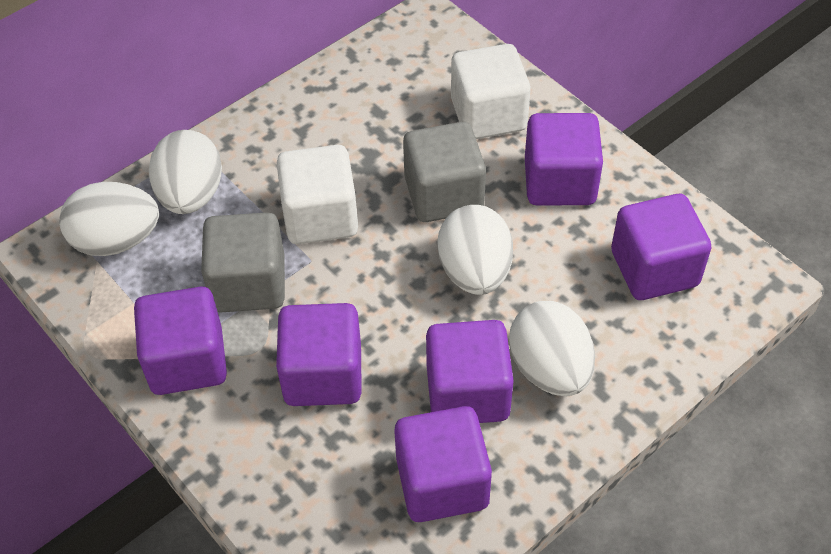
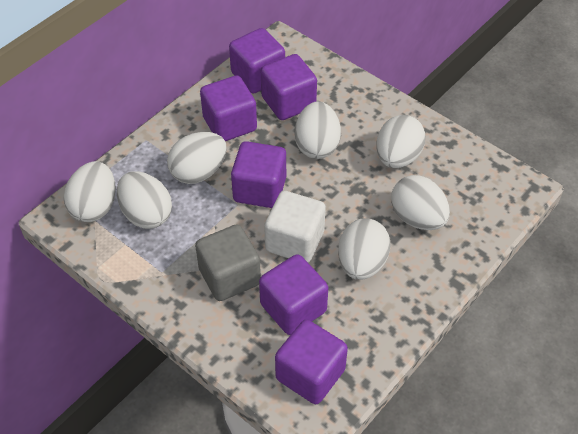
grey cube: 2 -> 1
white cube: 2 -> 1
white egg: 4 -> 7

